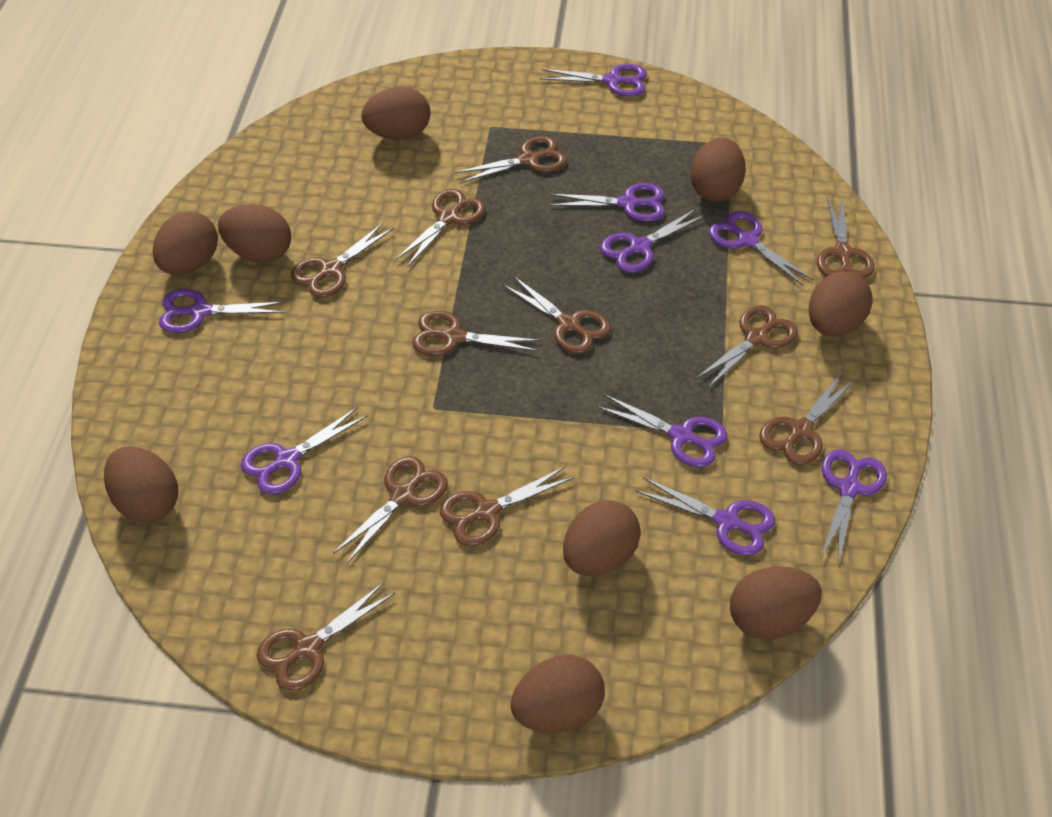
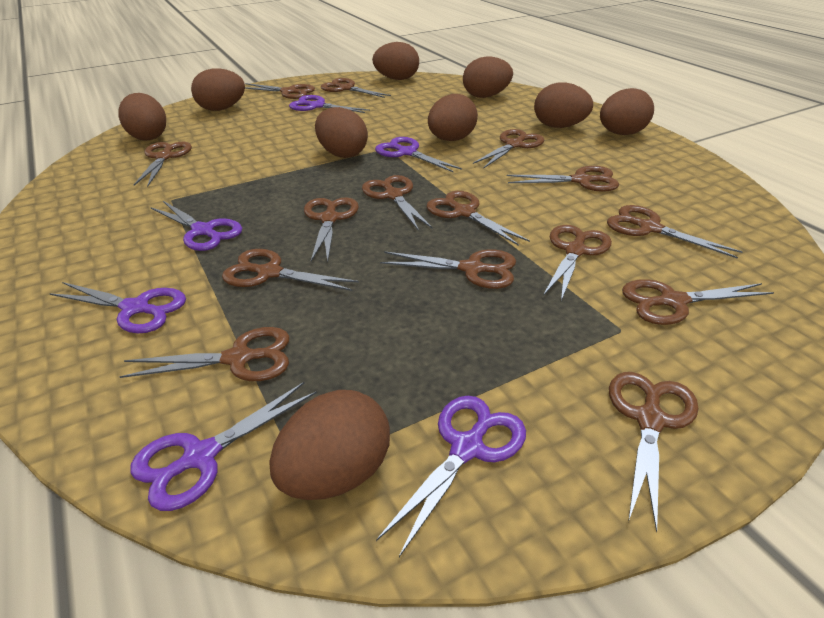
brown scissors: 11 -> 15
purple scissors: 9 -> 6

